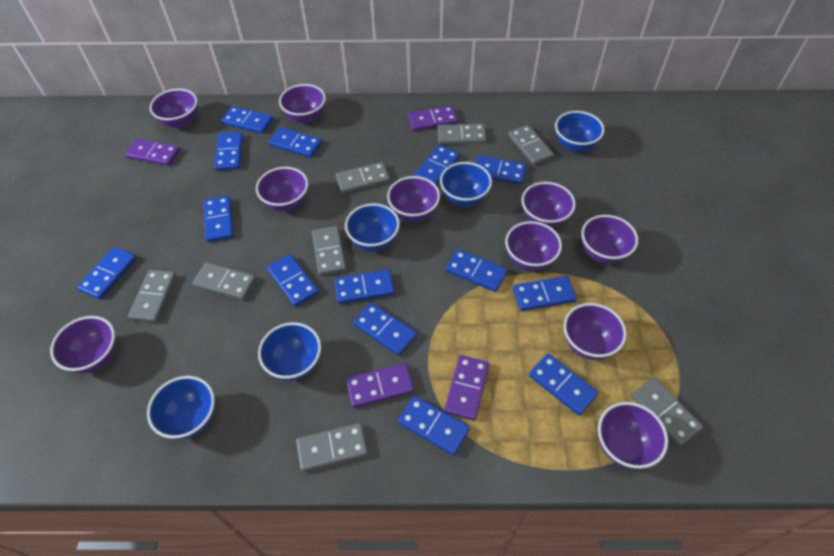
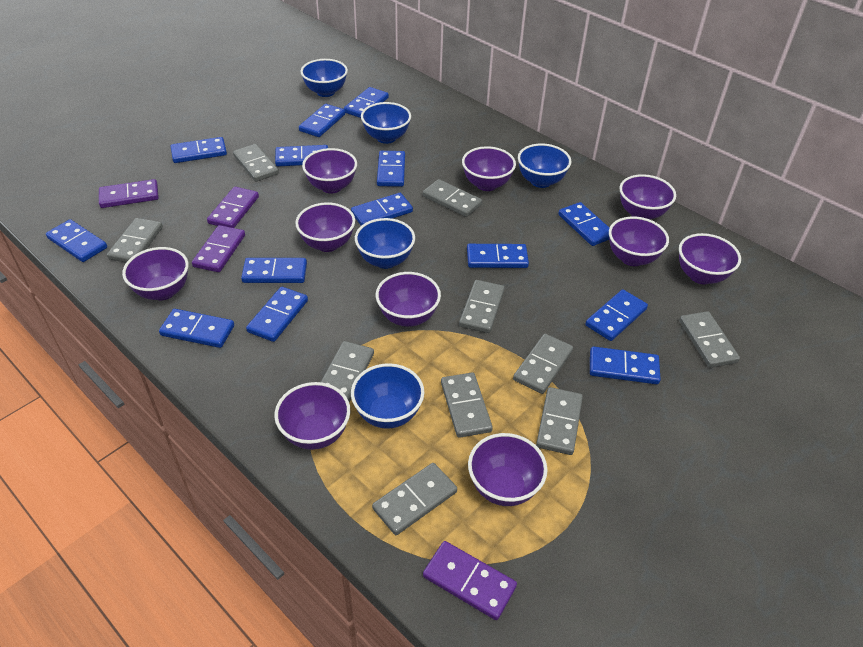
grey domino: 8 -> 10

